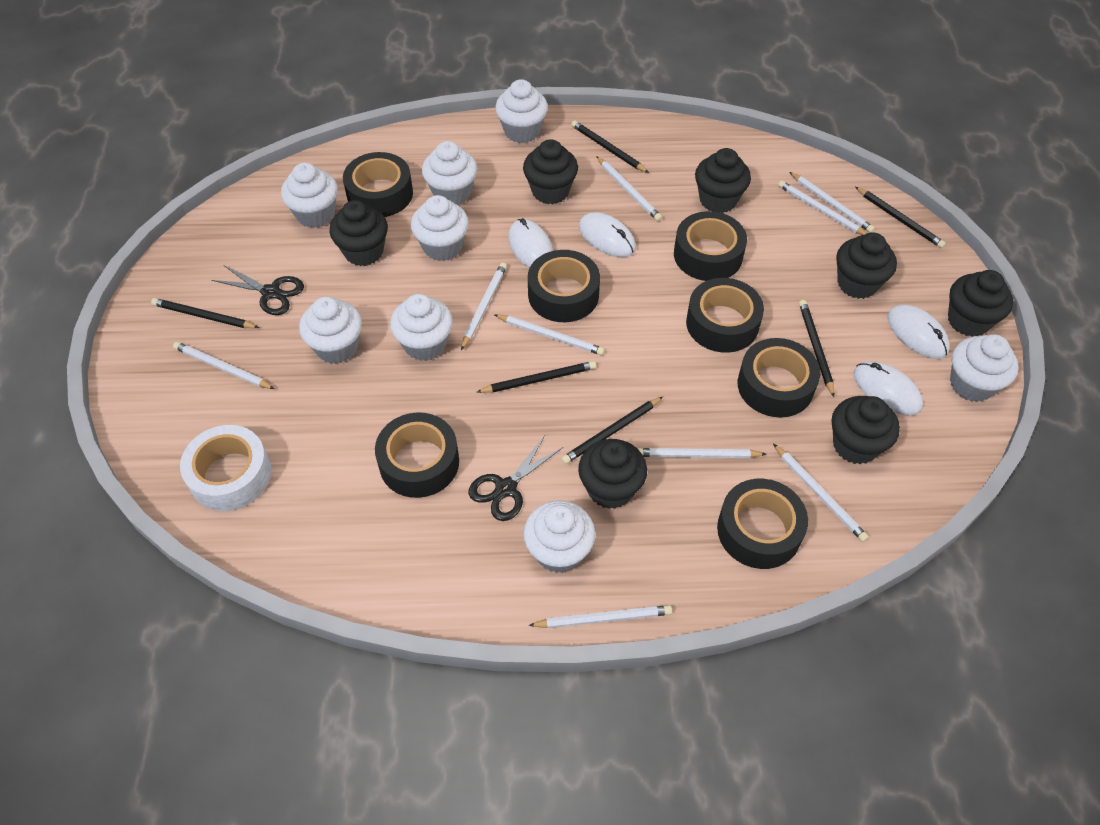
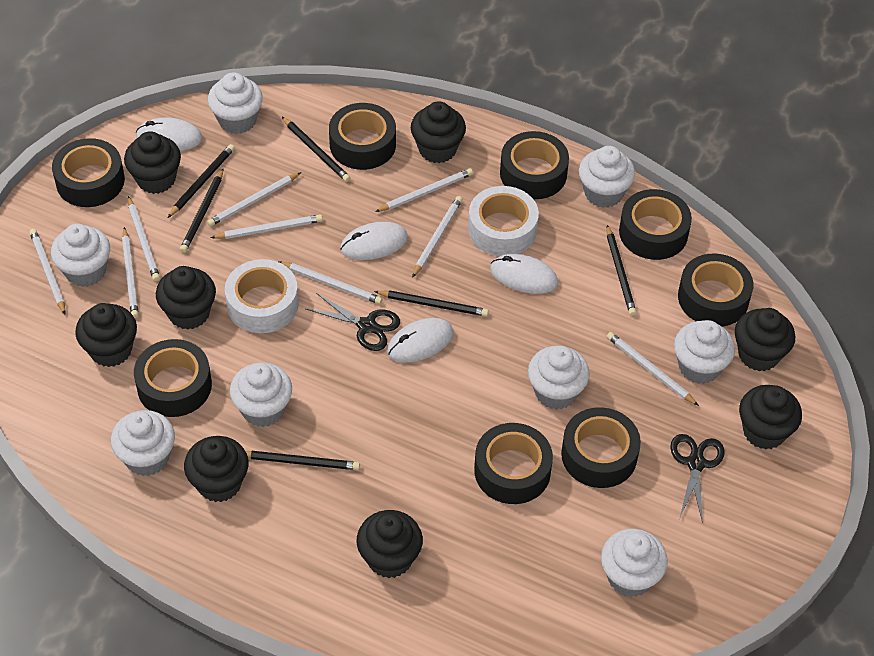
black cupcake: 7 -> 8
black tape: 7 -> 8
white tape: 1 -> 2

